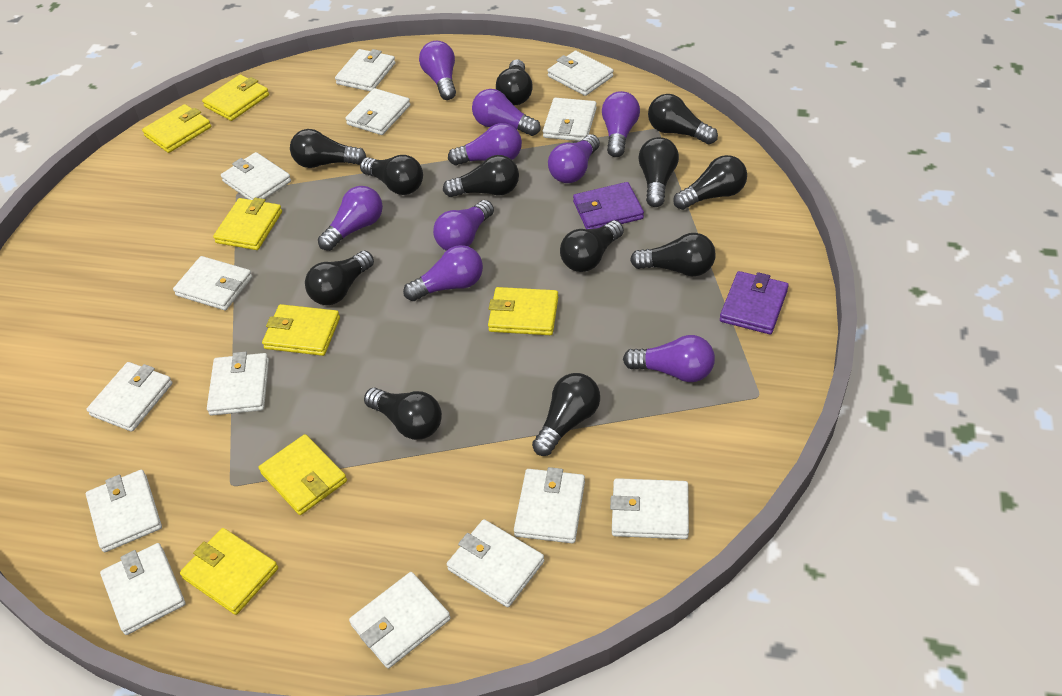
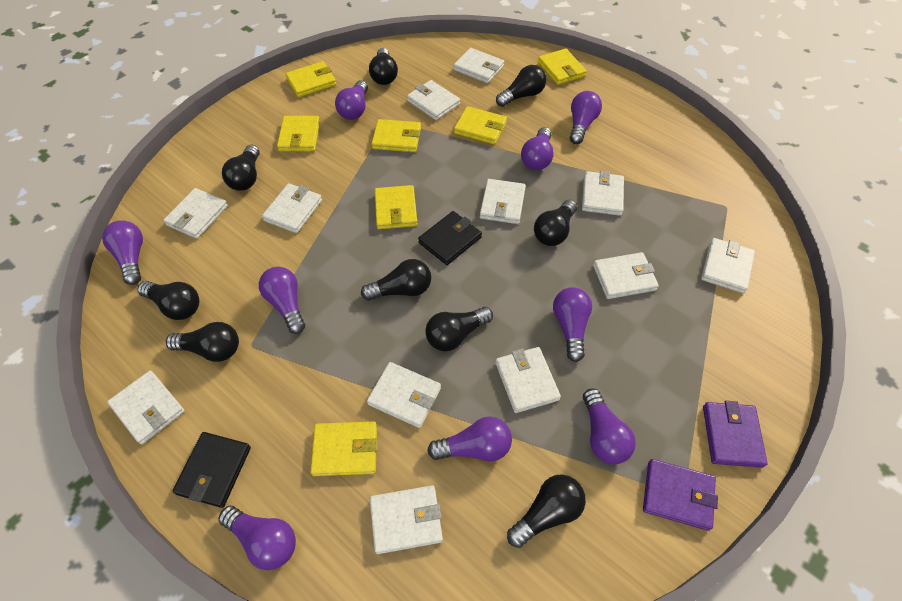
black light bulb: 12 -> 9
black wallet: 0 -> 2
white wallet: 14 -> 12

